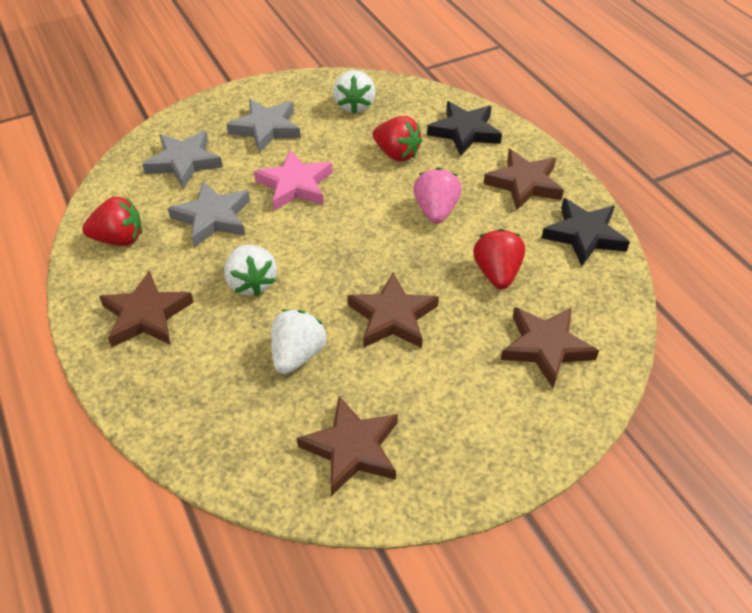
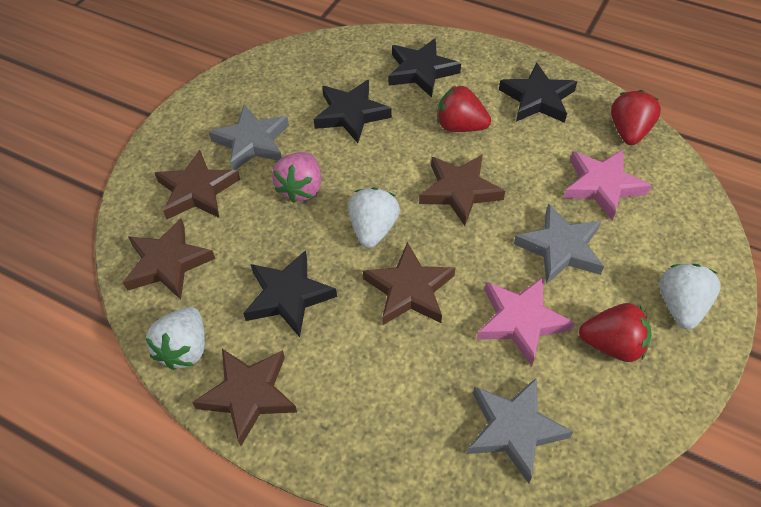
black star: 2 -> 4
pink star: 1 -> 2

